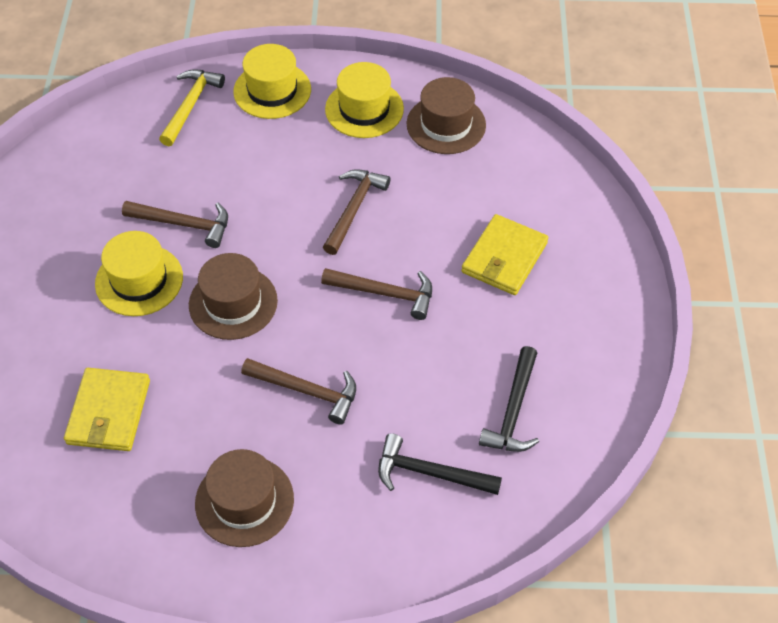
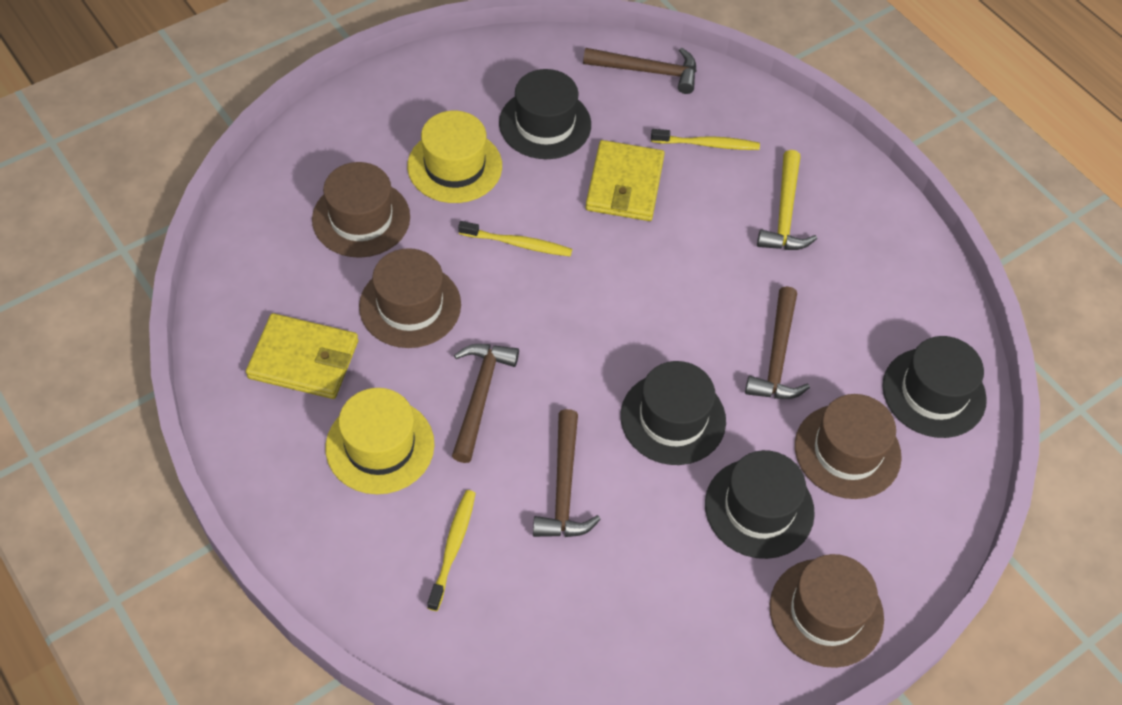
black hammer: 2 -> 0
black hat: 0 -> 4
brown hat: 3 -> 4
yellow hat: 3 -> 2
yellow toothbrush: 0 -> 3

